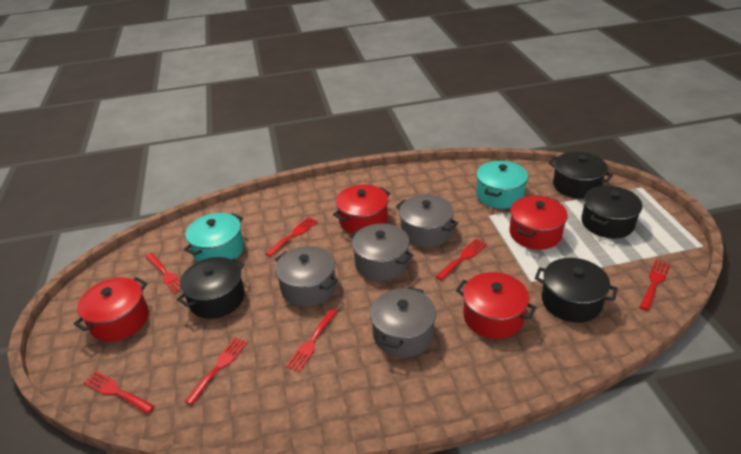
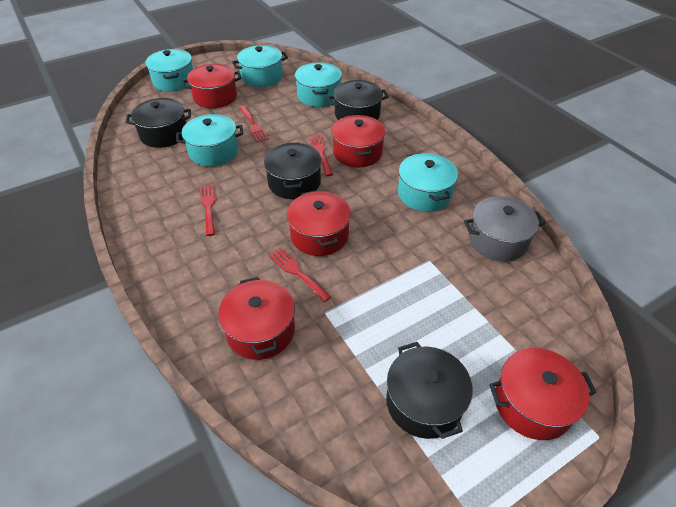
grey pot: 4 -> 1
red fork: 7 -> 4
red pot: 4 -> 5
turquoise pot: 2 -> 5

